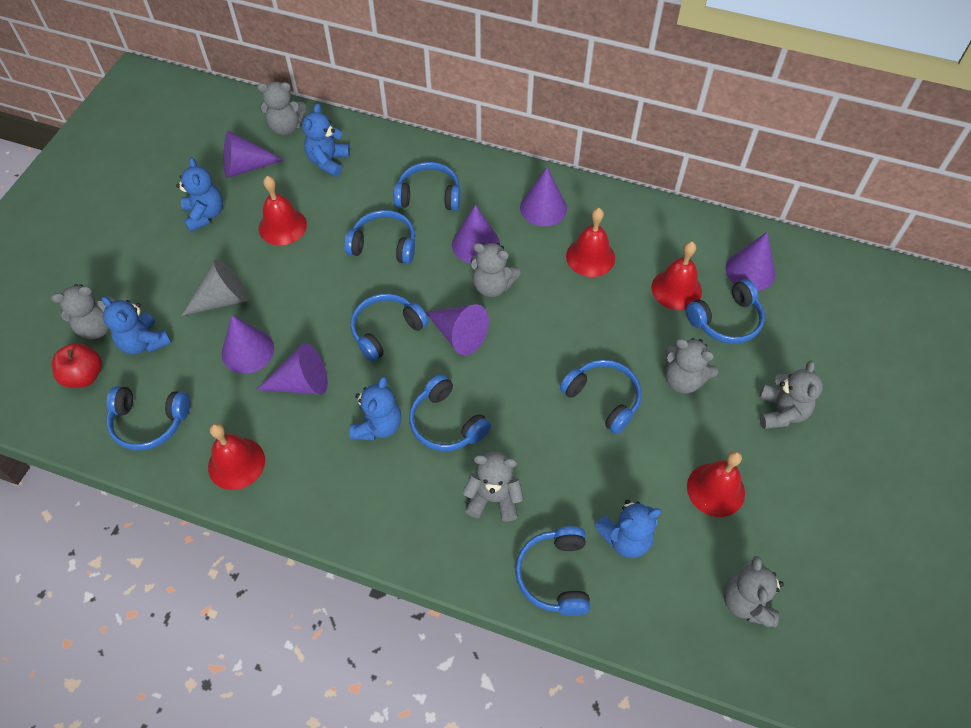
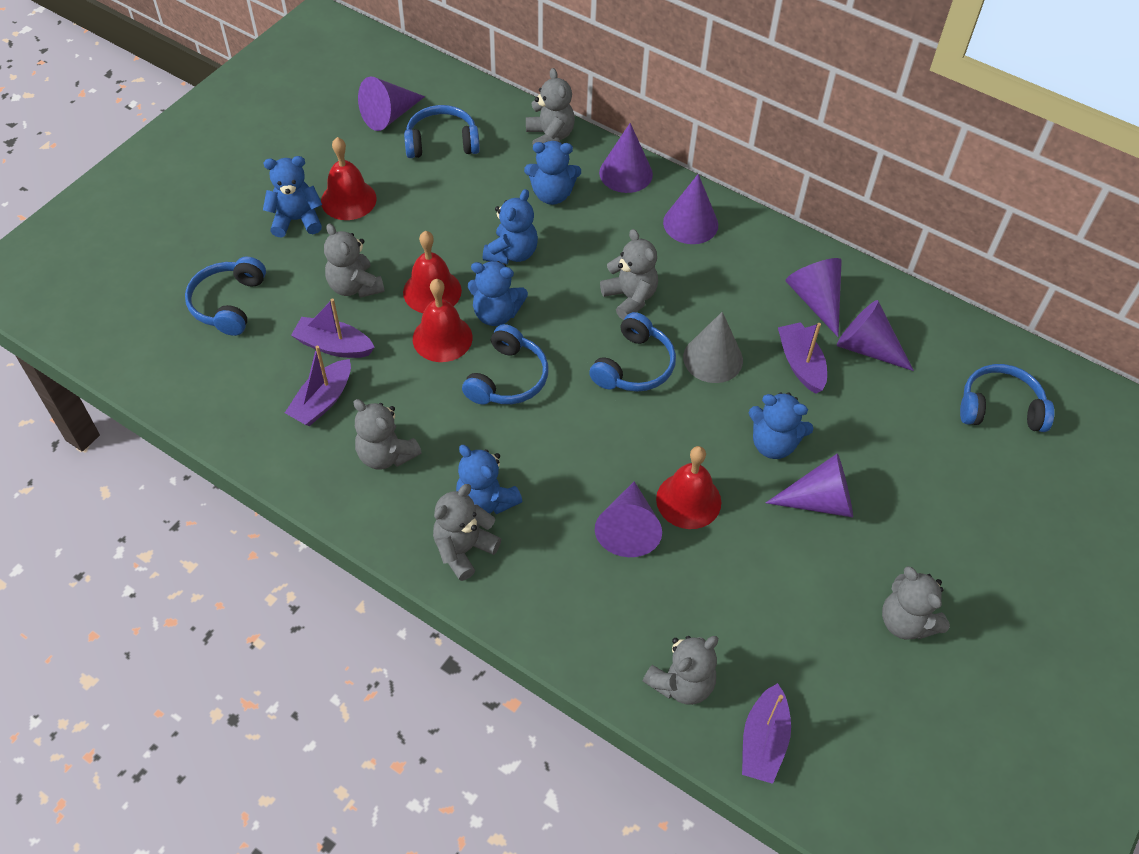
blue headphones: 8 -> 5
blue teddy bear: 5 -> 6
purple boat: 0 -> 4
red apple: 1 -> 0
red bell: 5 -> 4

